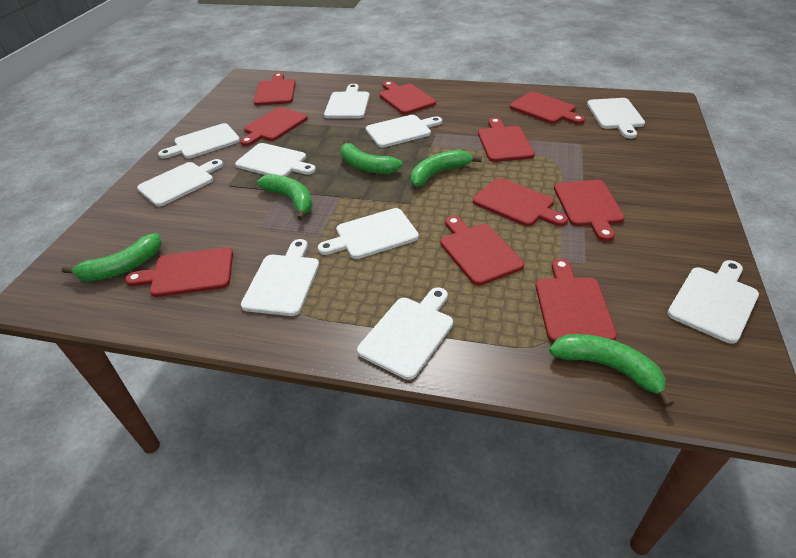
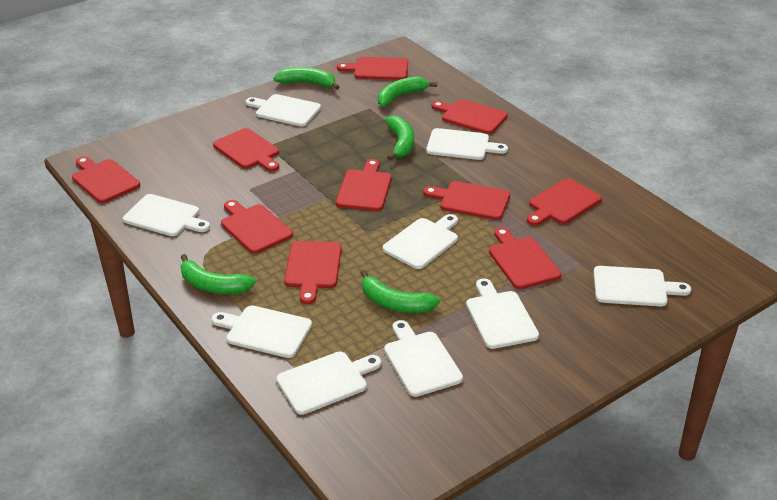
white cutting board: 10 -> 9

